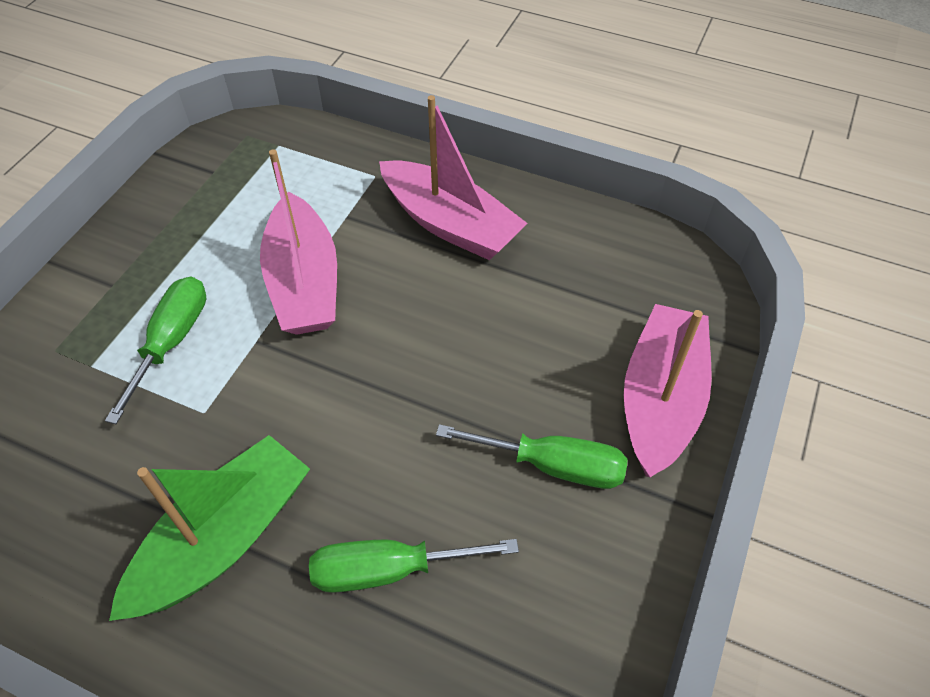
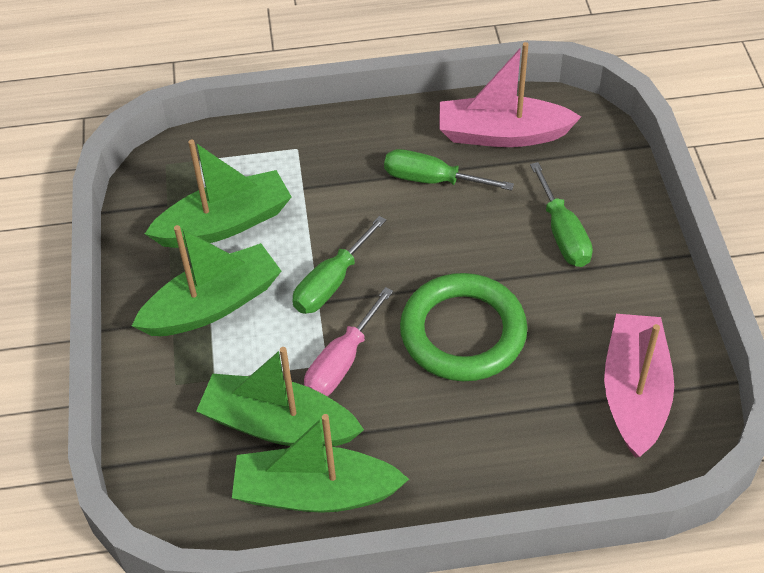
green boat: 1 -> 4
green ring: 0 -> 1
pink boat: 3 -> 2
pink screwdriver: 0 -> 1

